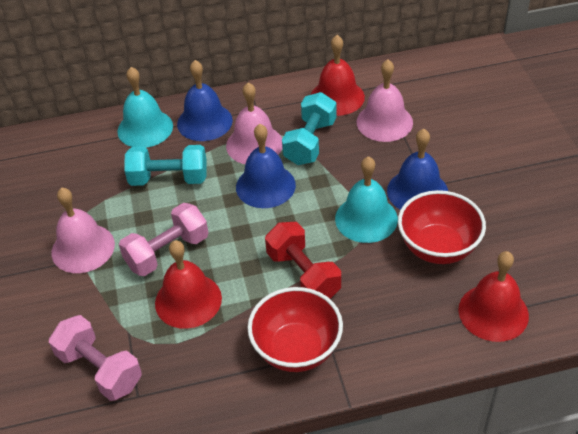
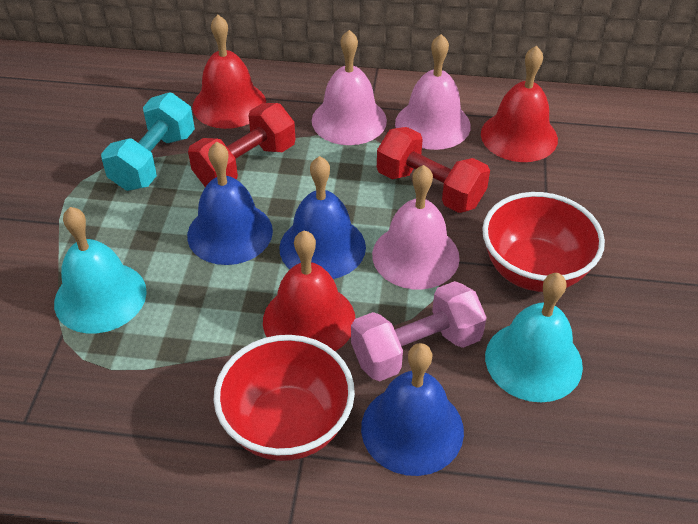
pink dumbbell: 2 -> 1
red dumbbell: 1 -> 2
turquoise dumbbell: 2 -> 1

